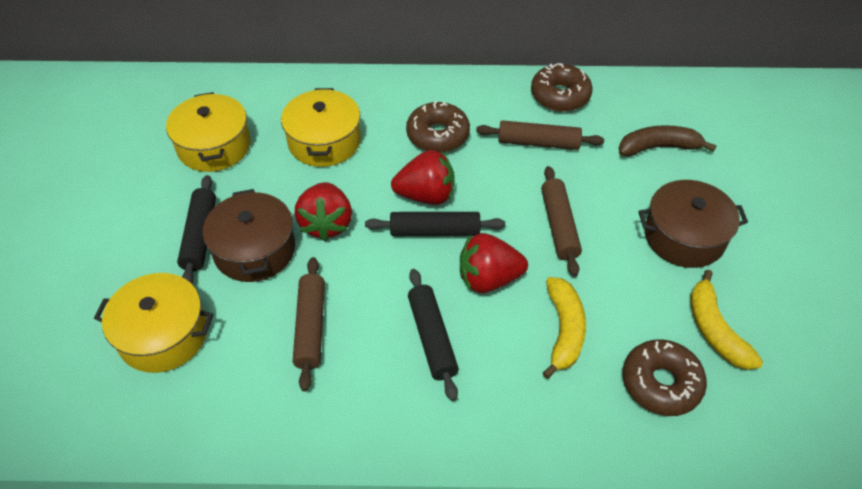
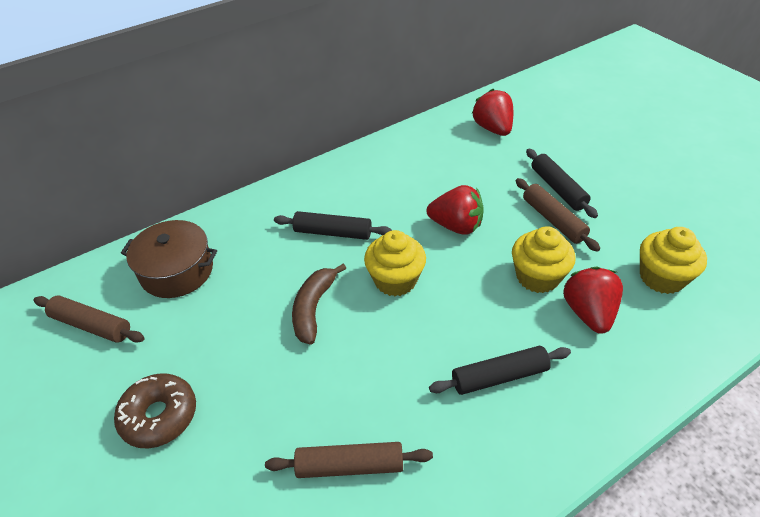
brown donut: 3 -> 1
brown pot: 2 -> 1
yellow banana: 2 -> 0
yellow cupcake: 0 -> 3
yellow pot: 3 -> 0

